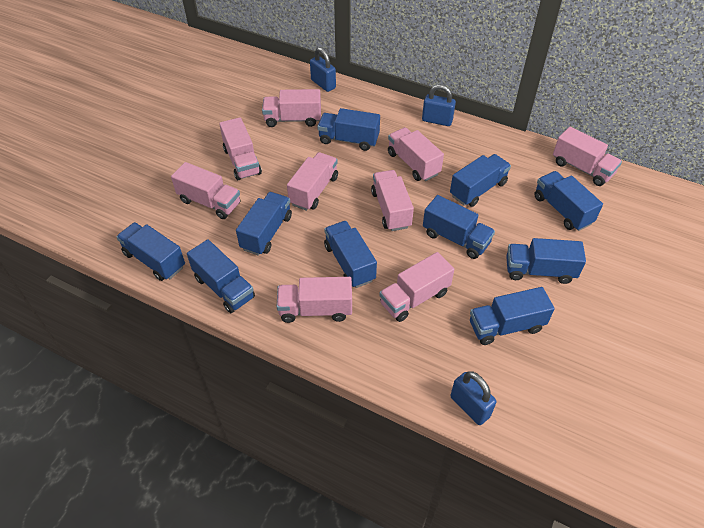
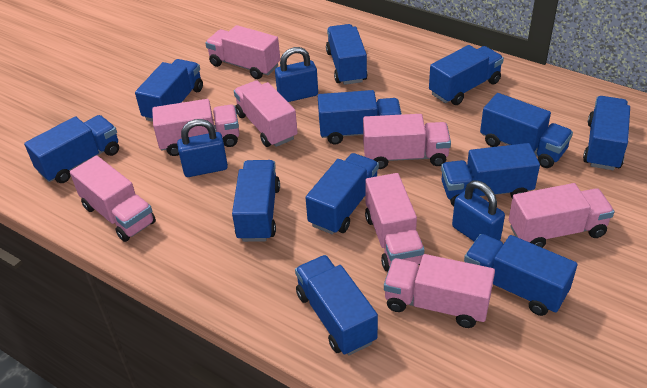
blue truck: 10 -> 12
pink truck: 9 -> 8

